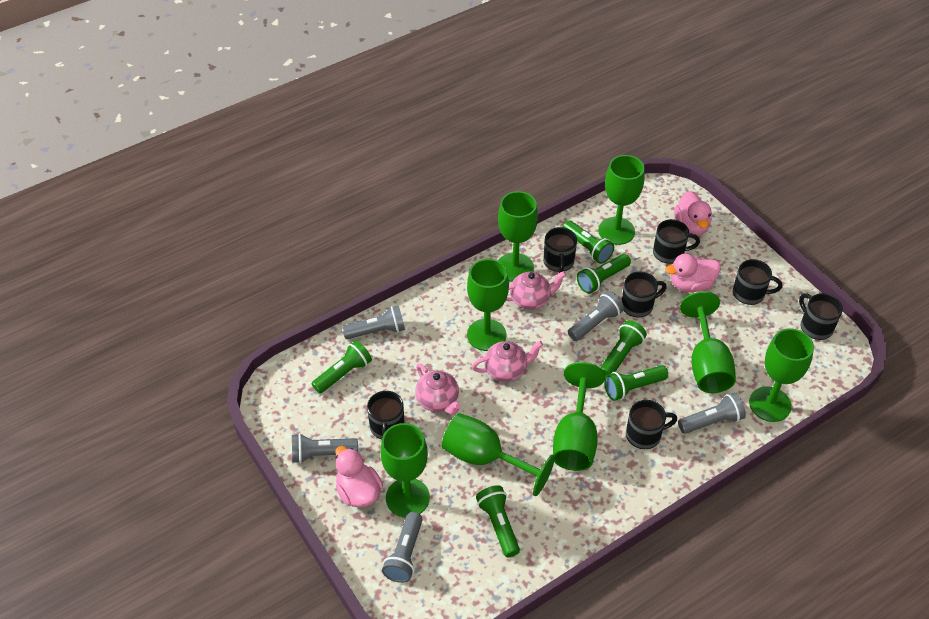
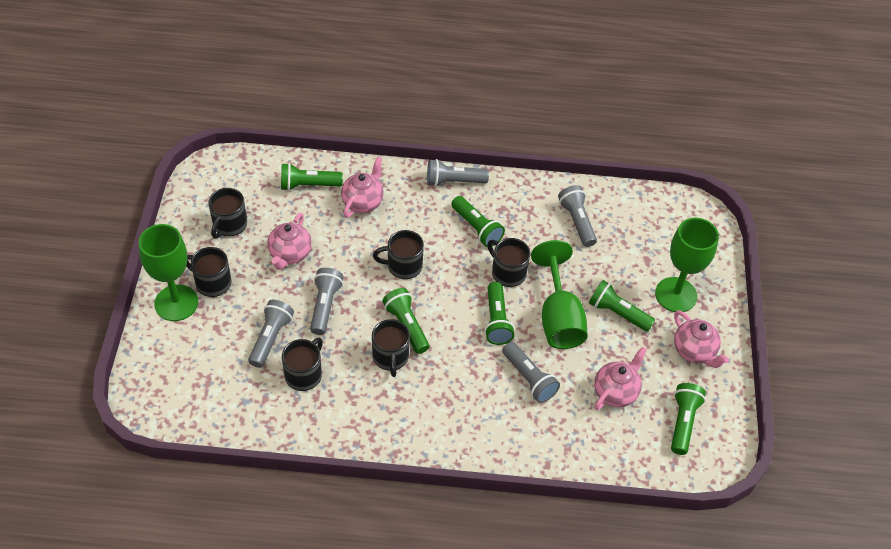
black mug: 7 -> 6
green goblet: 8 -> 3
pink duck: 3 -> 0
pink teapot: 3 -> 4

